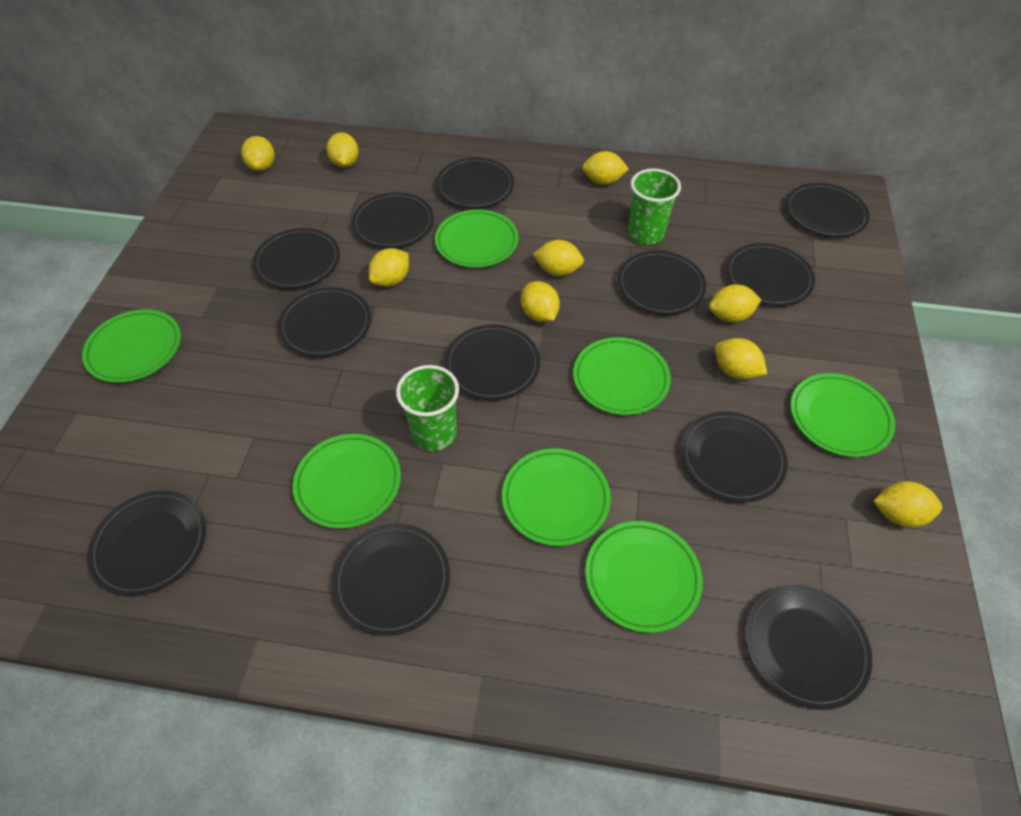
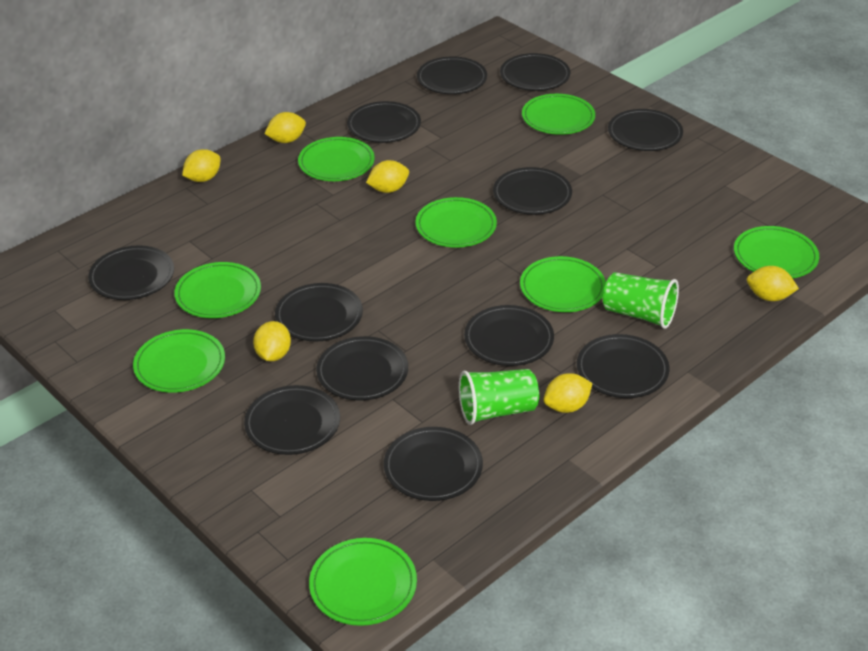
green plate: 7 -> 8
yellow lemon: 9 -> 6

